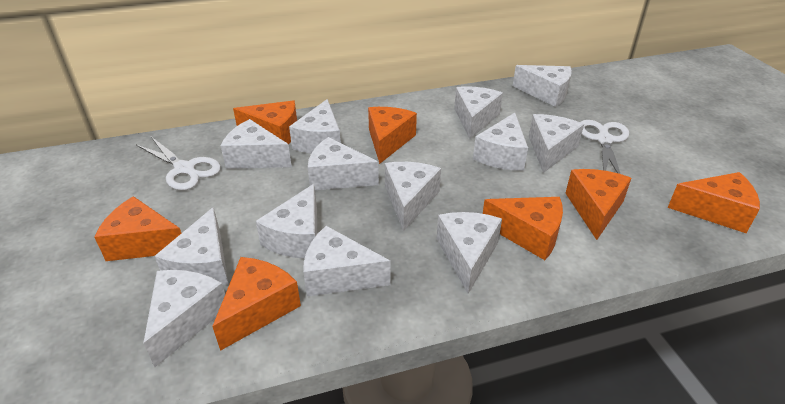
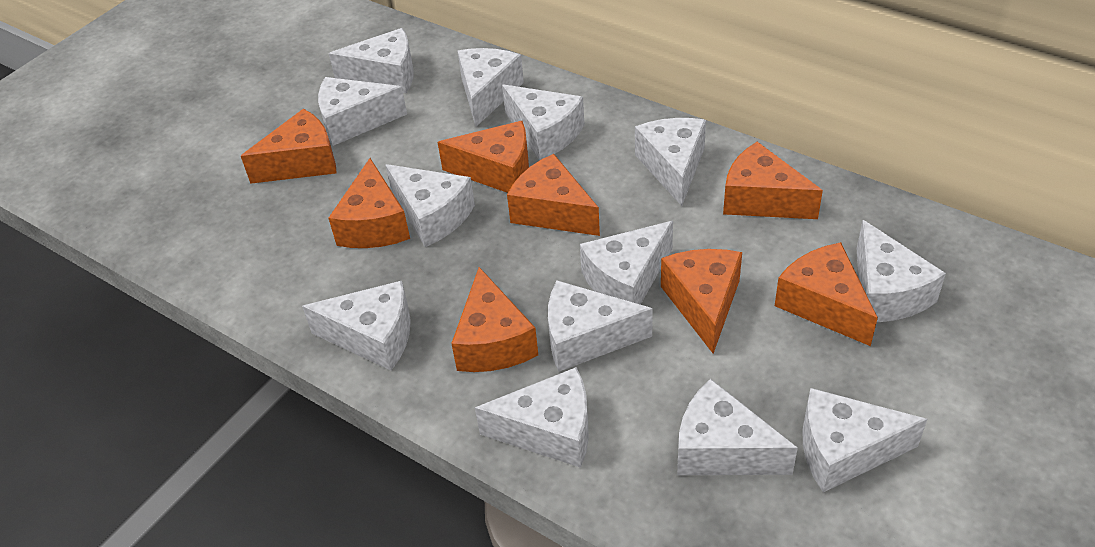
orange cheese: 7 -> 8
white scissors: 2 -> 0

